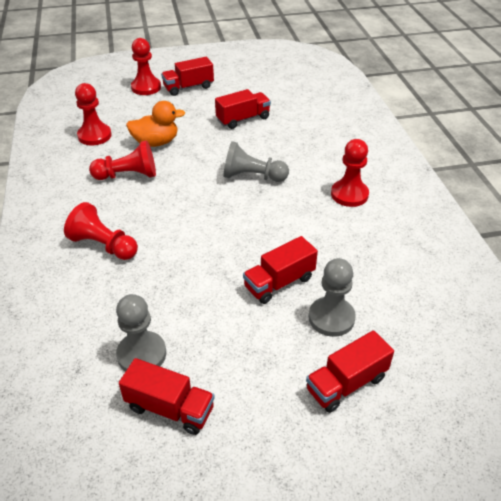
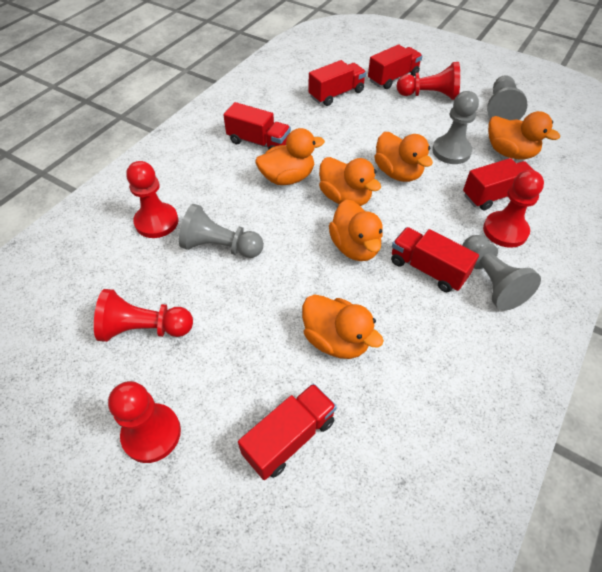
grey pawn: 3 -> 4
orange duck: 1 -> 6
red truck: 5 -> 6

